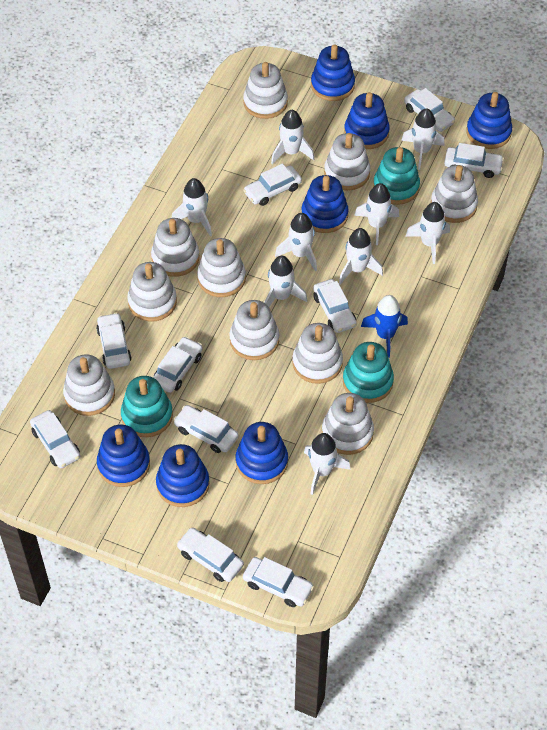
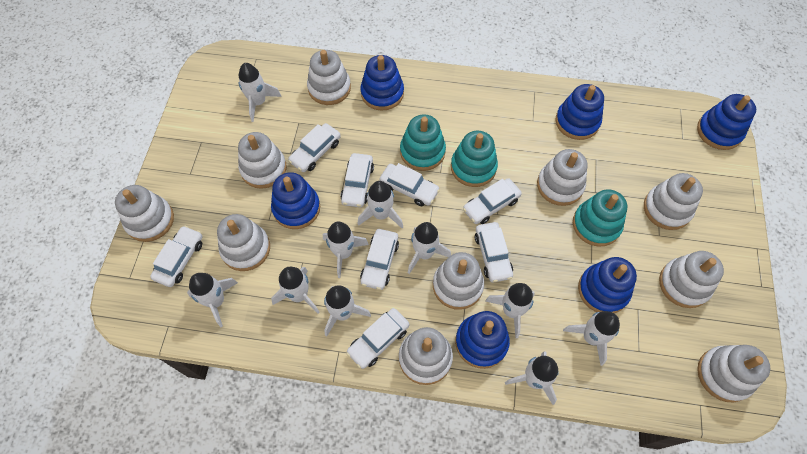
blue rocket: 1 -> 0
blue stacking toy: 7 -> 6
white car: 10 -> 8
white rocket: 9 -> 10

